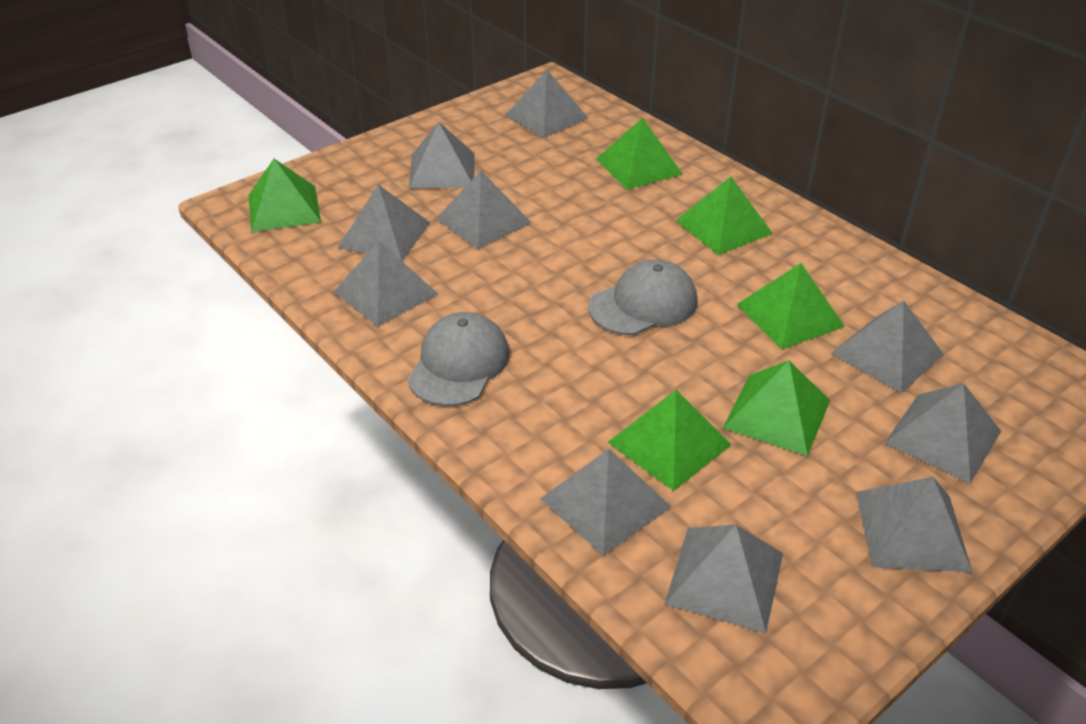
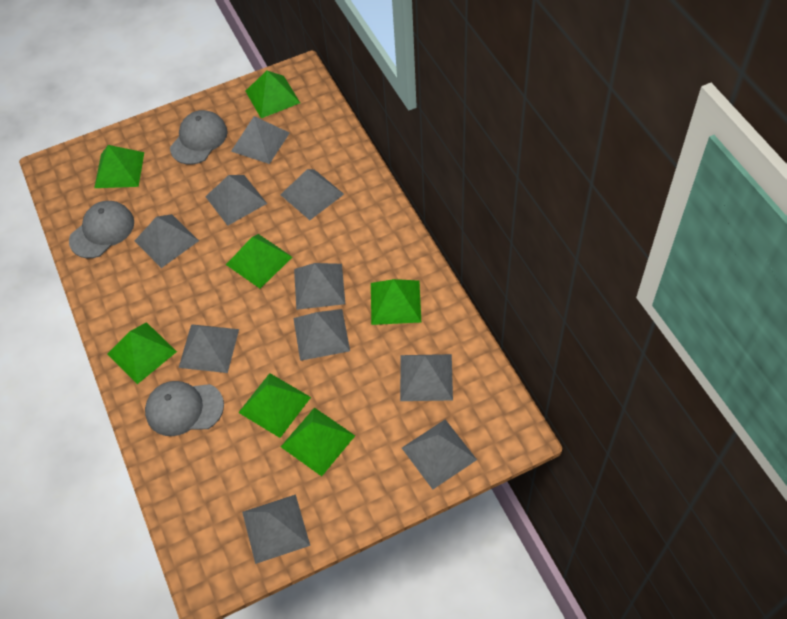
green pyramid: 6 -> 7
grey cap: 2 -> 3

